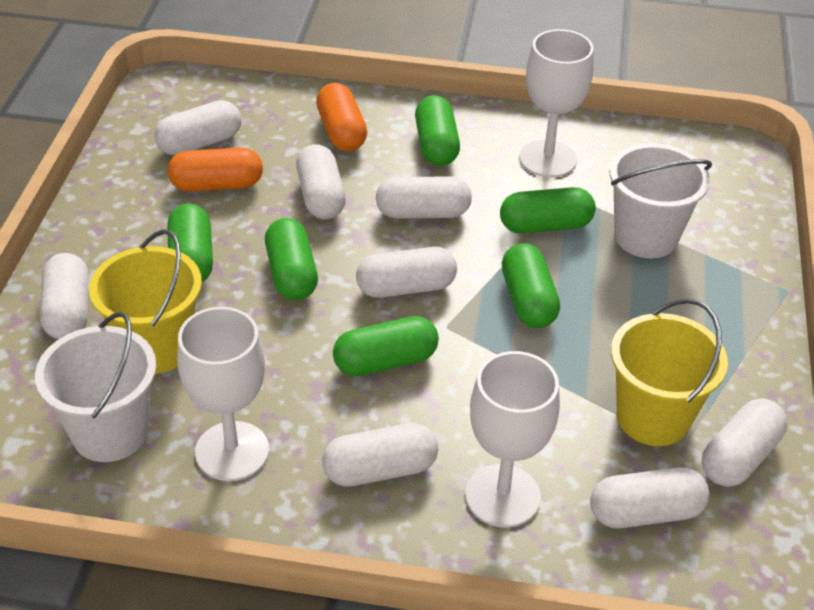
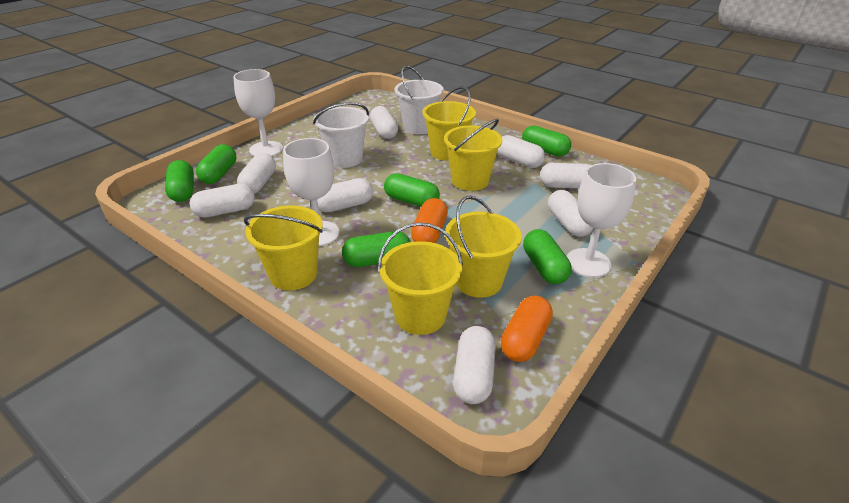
yellow bucket: 2 -> 5

